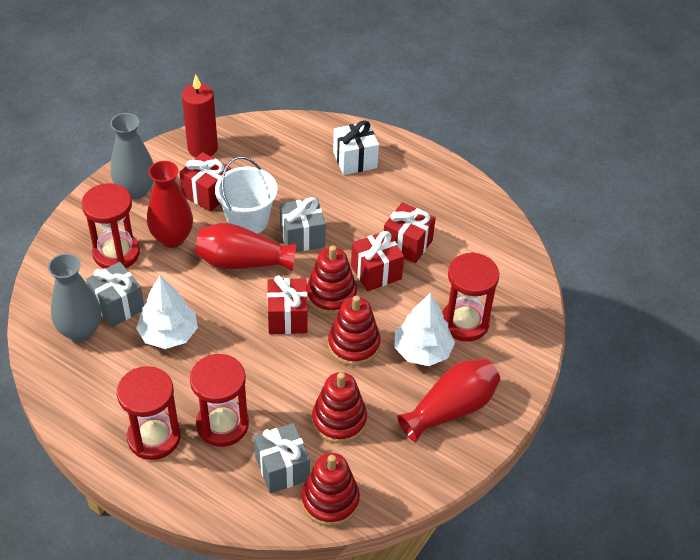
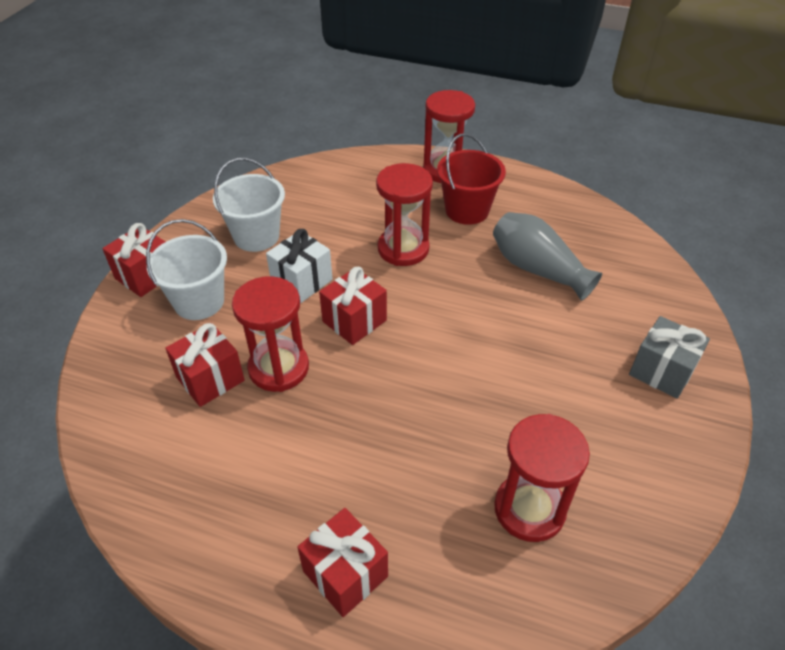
grey gift: 3 -> 1
grey vase: 2 -> 1
red bucket: 0 -> 1
red candle: 1 -> 0
red stacking toy: 4 -> 0
red vase: 3 -> 0
white bucket: 1 -> 2
white tree: 2 -> 0

